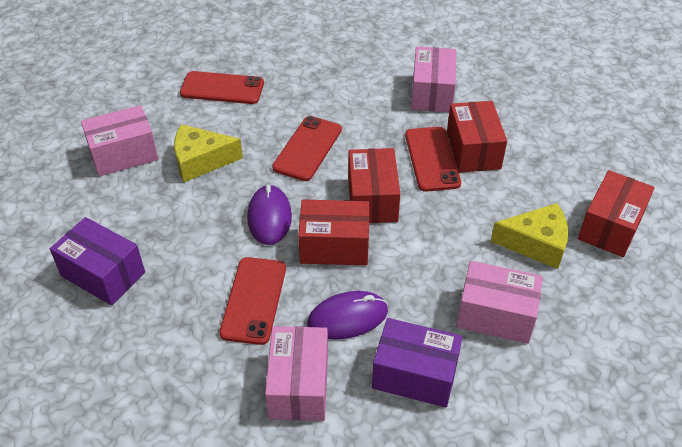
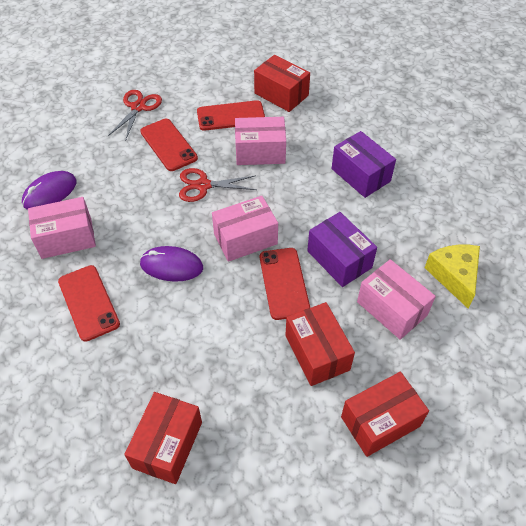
red scissors: 0 -> 2
yellow cheese: 2 -> 1

